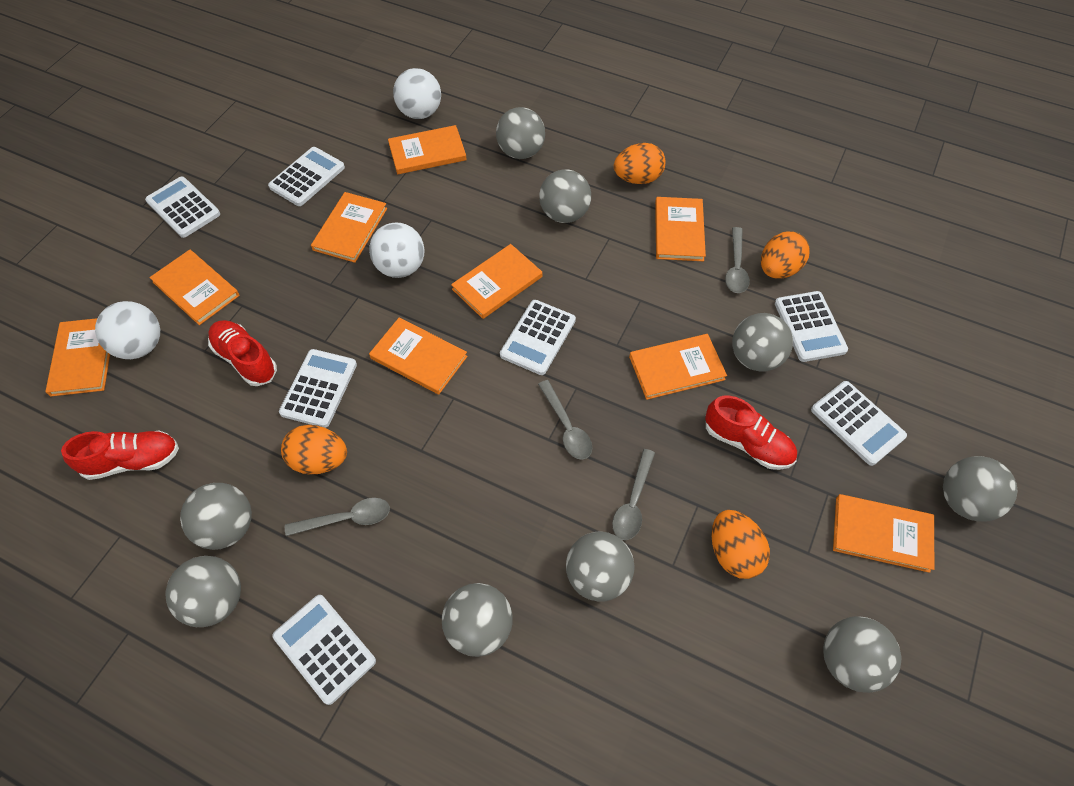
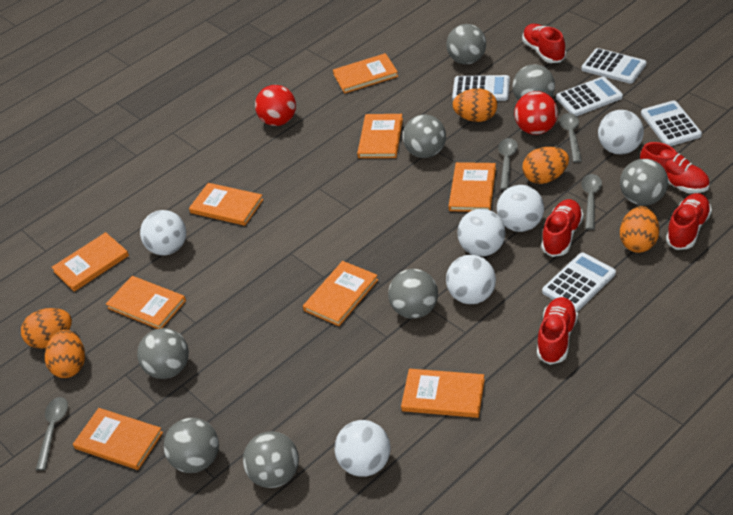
grey ball: 9 -> 8
orange egg: 4 -> 5
red ball: 0 -> 2
red shoe: 3 -> 5
white ball: 3 -> 6
white calculator: 7 -> 5

